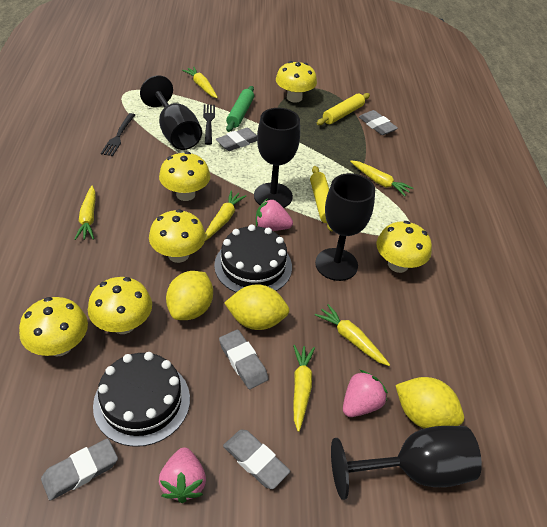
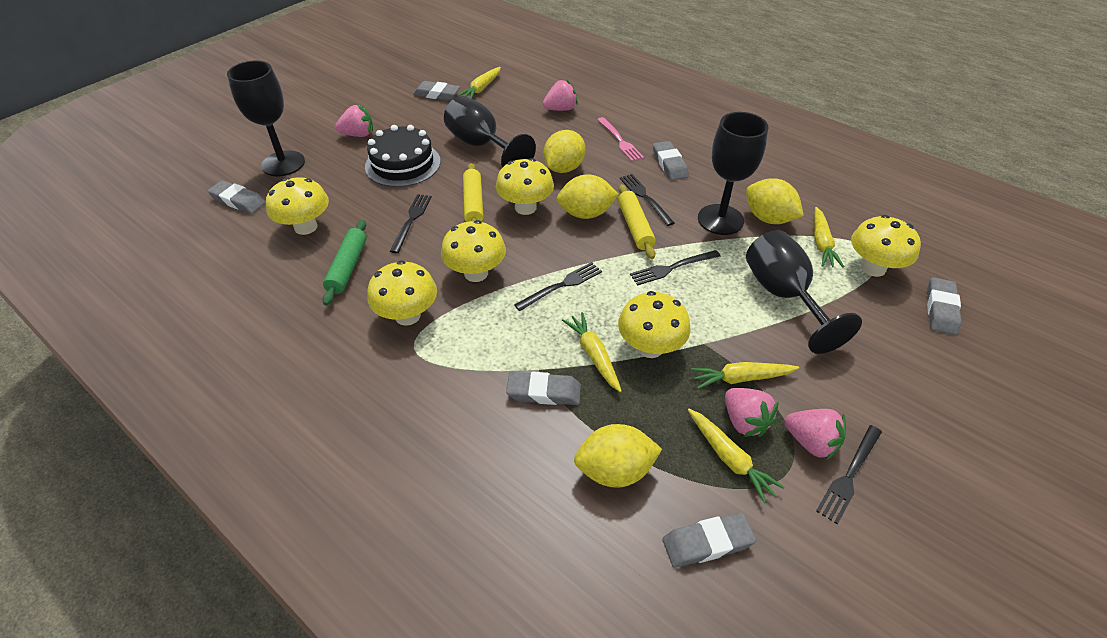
black cake: 2 -> 1
black fork: 2 -> 5
grey eraser: 5 -> 6
pink fork: 0 -> 1
pink strawberry: 3 -> 4
yellow carrot: 6 -> 5
yellow lemon: 3 -> 4

